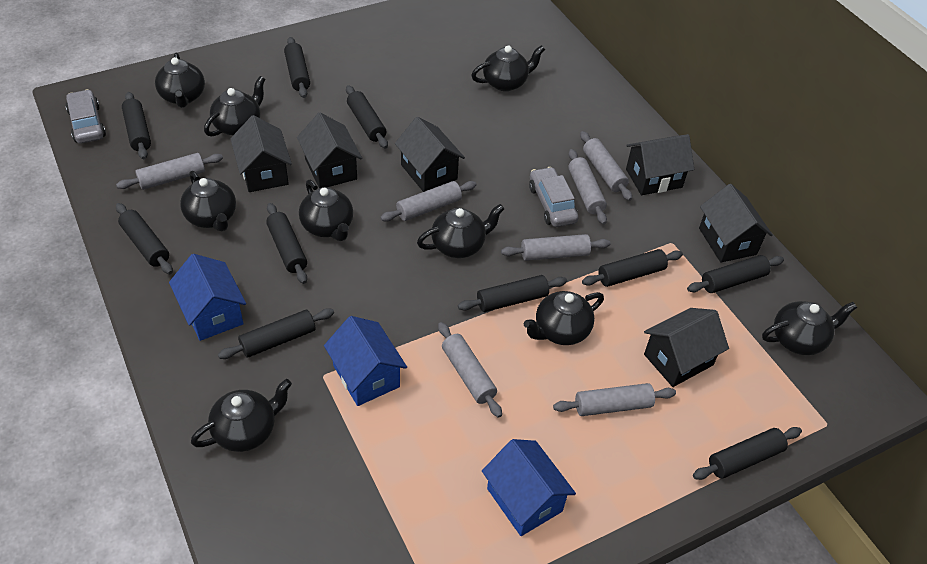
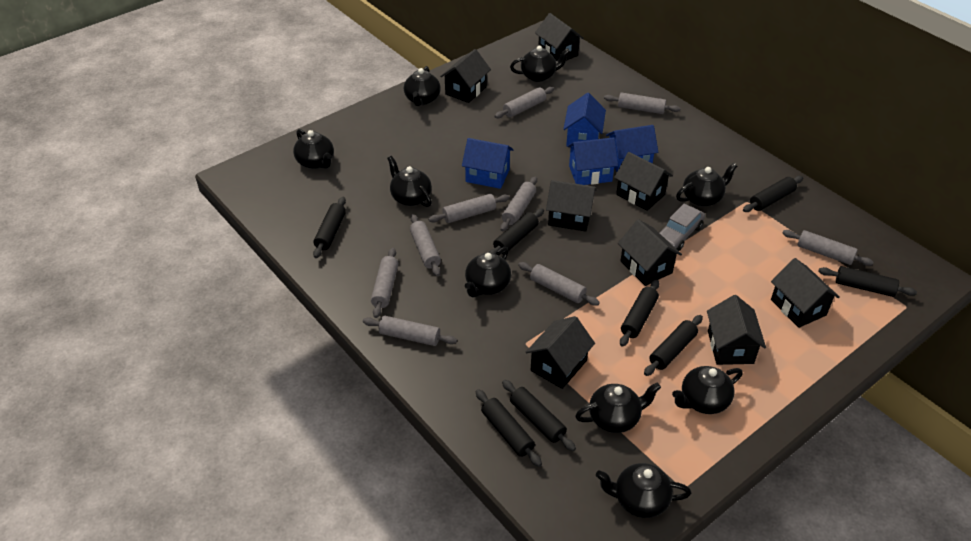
black house: 6 -> 8
black rolling pin: 10 -> 8
blue house: 3 -> 4
grey car: 2 -> 1
grey rolling pin: 7 -> 9

